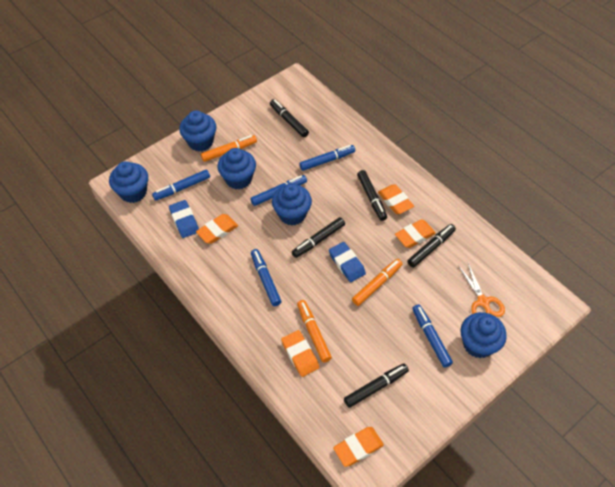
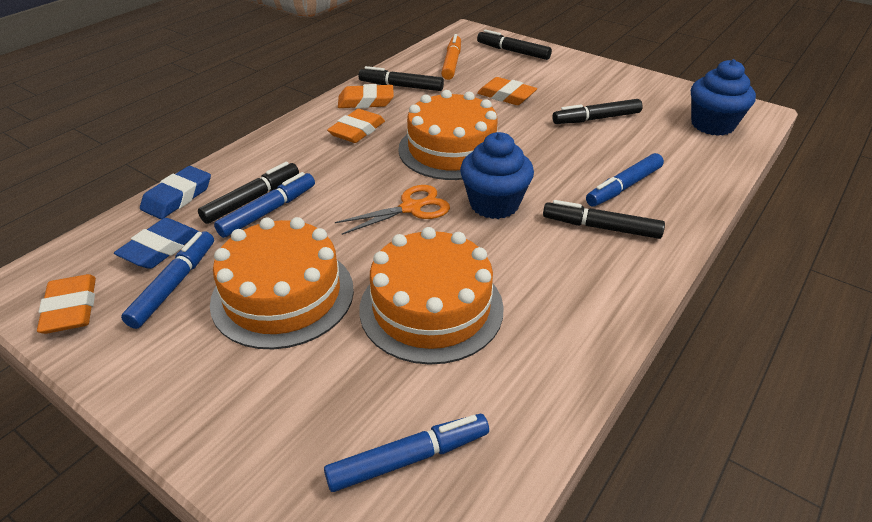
blue cupcake: 5 -> 2
blue marker: 5 -> 4
orange cake: 0 -> 3
orange eraser: 5 -> 4
orange marker: 3 -> 1

